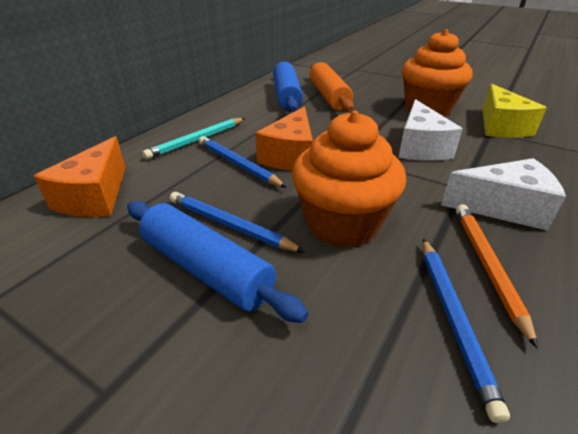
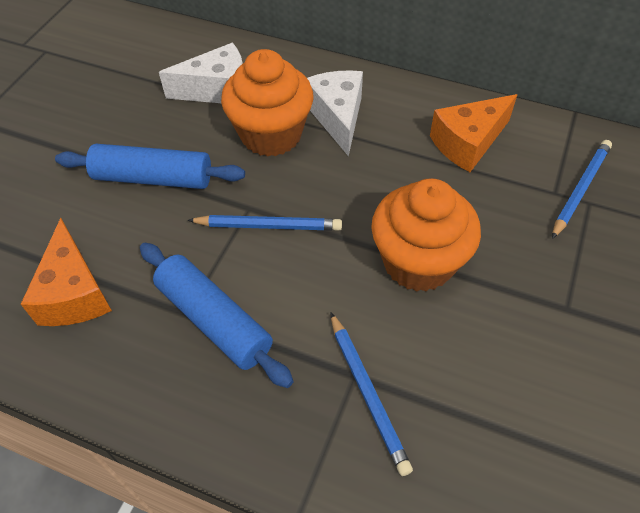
orange pencil: 1 -> 0
orange rolling pin: 1 -> 0
turquoise pencil: 1 -> 0
yellow cheese: 1 -> 0

